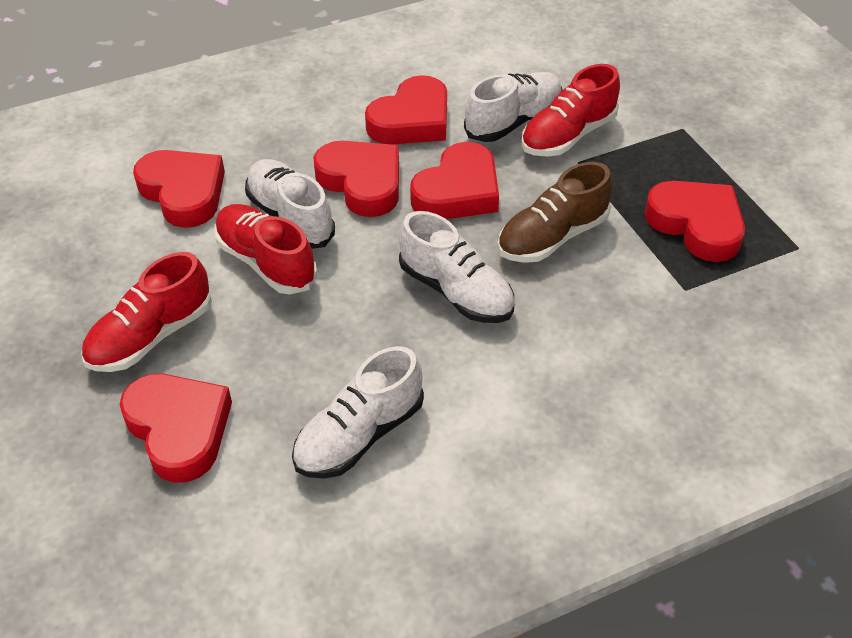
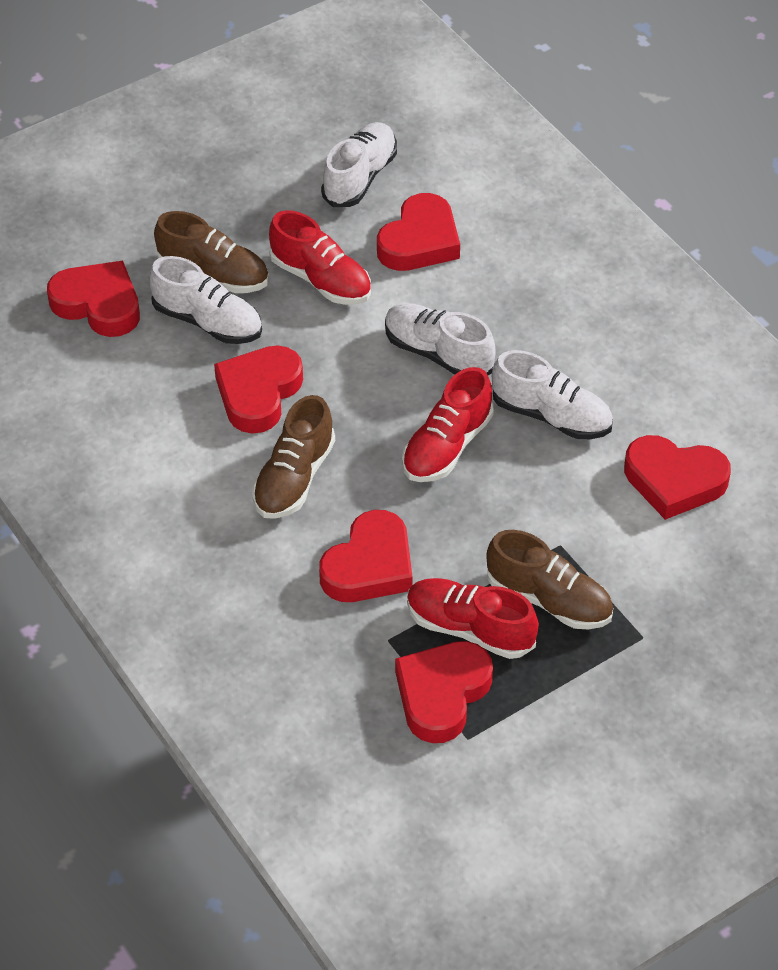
brown shoe: 1 -> 3

